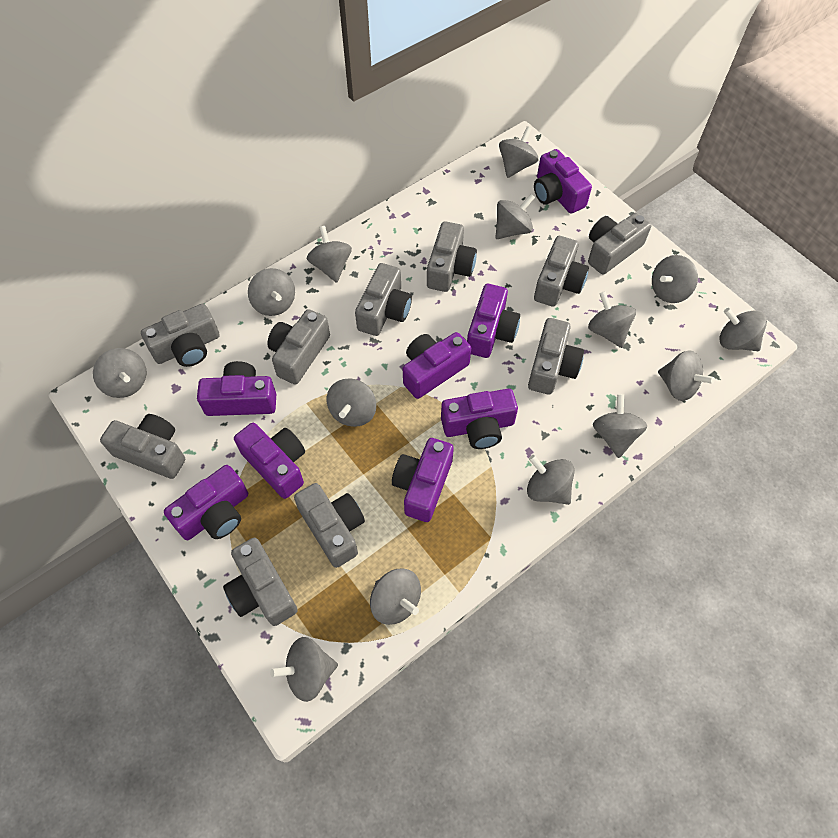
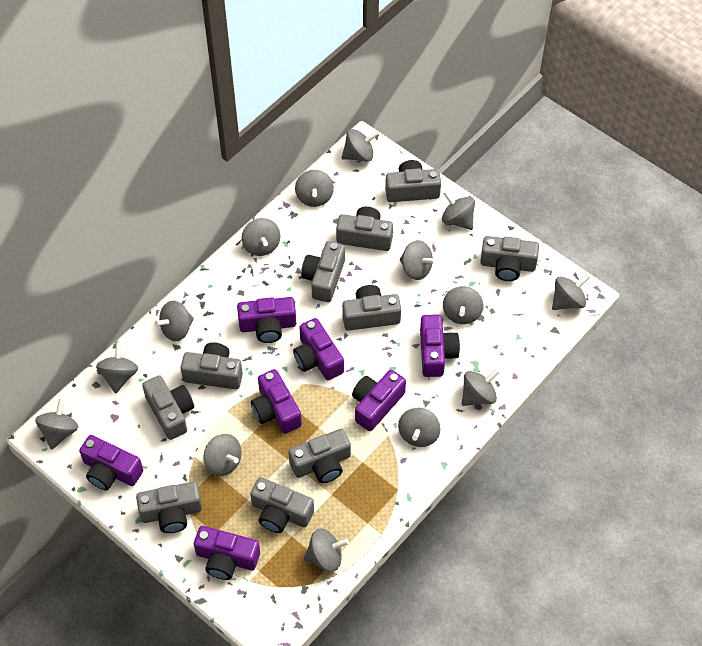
purple camera: 8 -> 7

